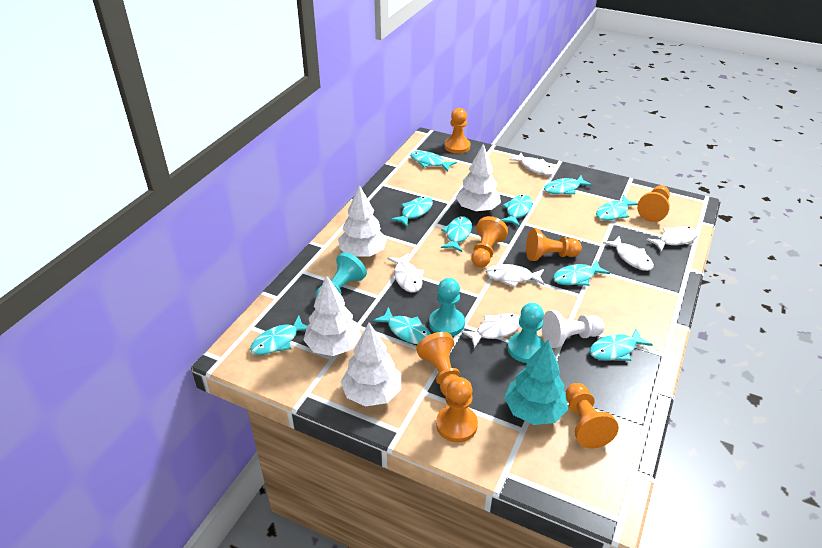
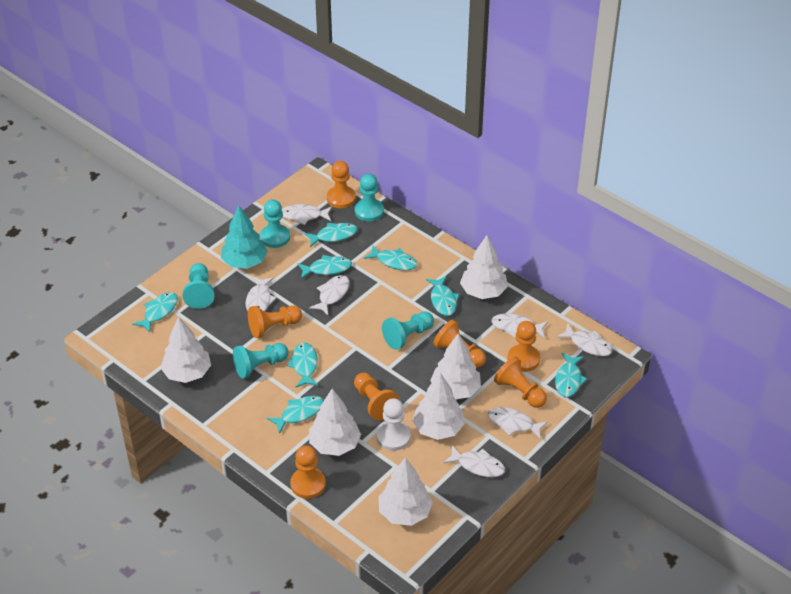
turquoise fish: 10 -> 8
turquoise pawn: 3 -> 5
white fish: 6 -> 7
white tree: 4 -> 6

